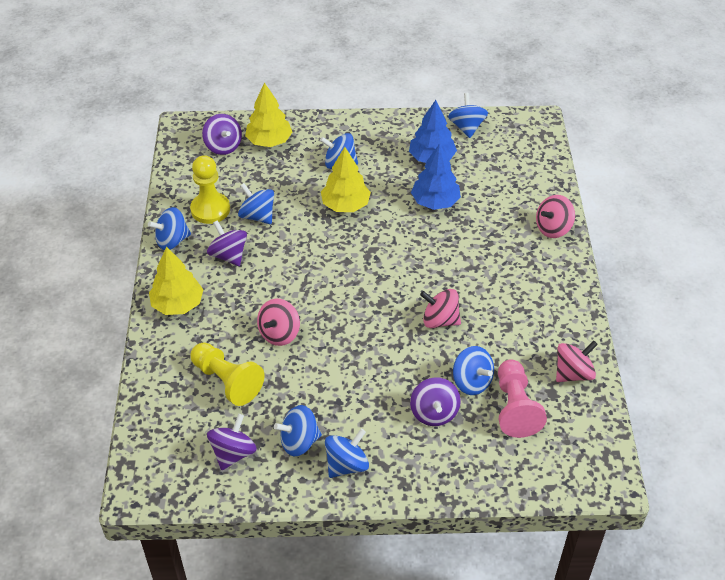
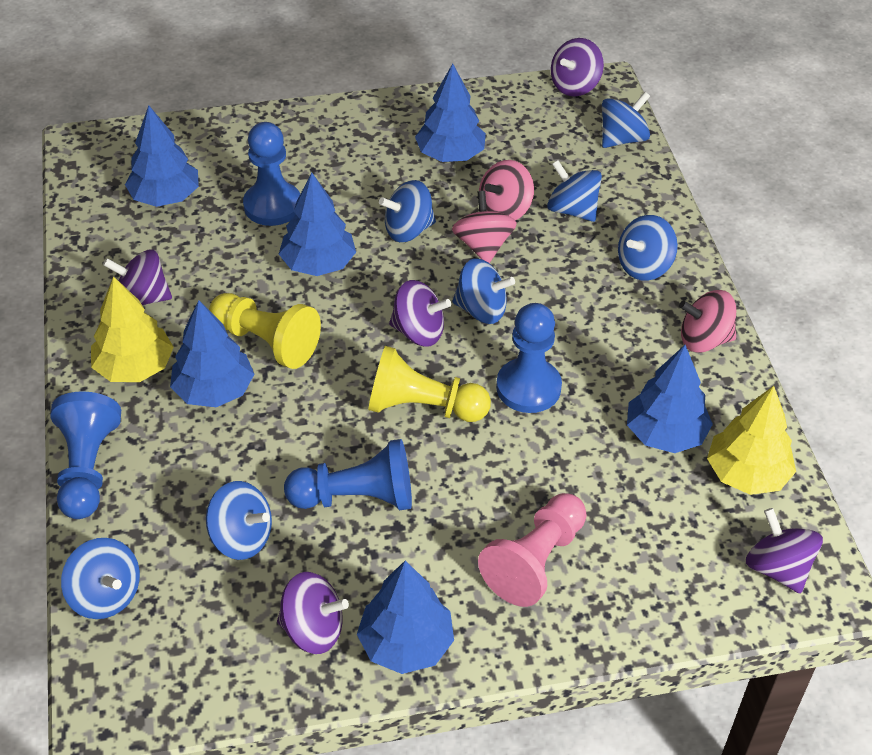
blue pawn: 0 -> 4
blue tree: 2 -> 6
pink spinning top: 4 -> 3
purple spinning top: 4 -> 5
yellow tree: 3 -> 2

